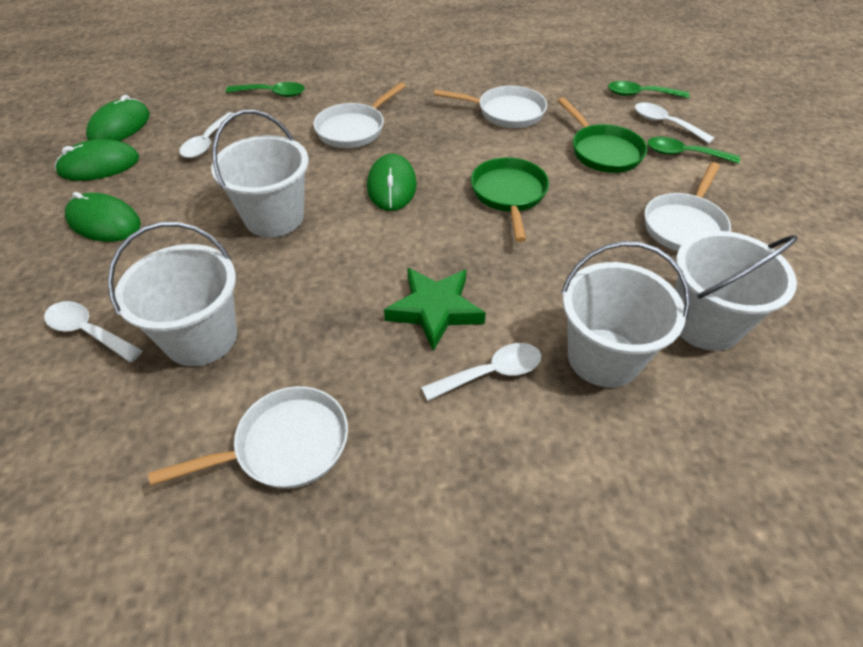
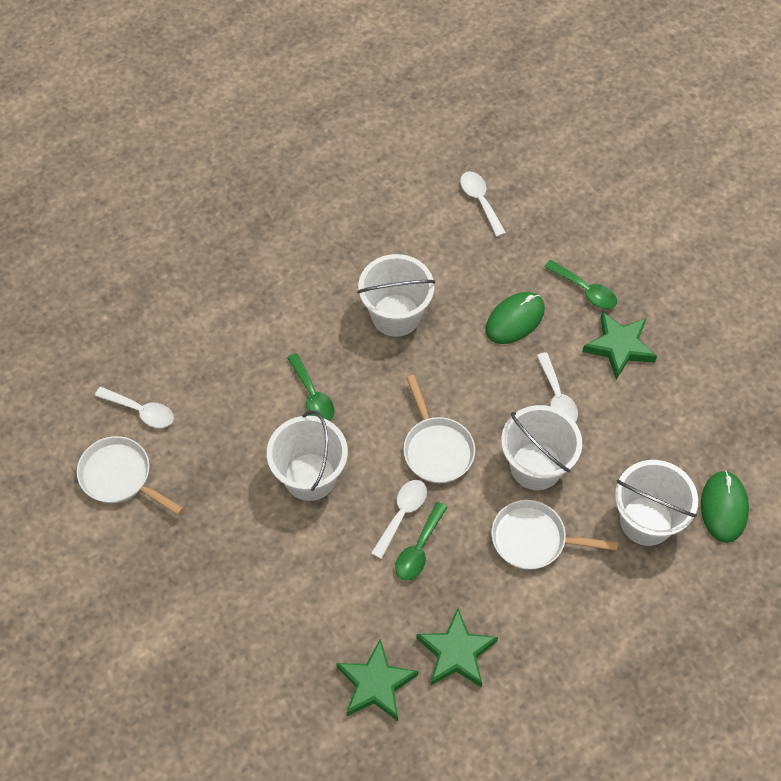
green mouse: 4 -> 2
green pan: 2 -> 0
green star: 1 -> 3
white pan: 4 -> 3

